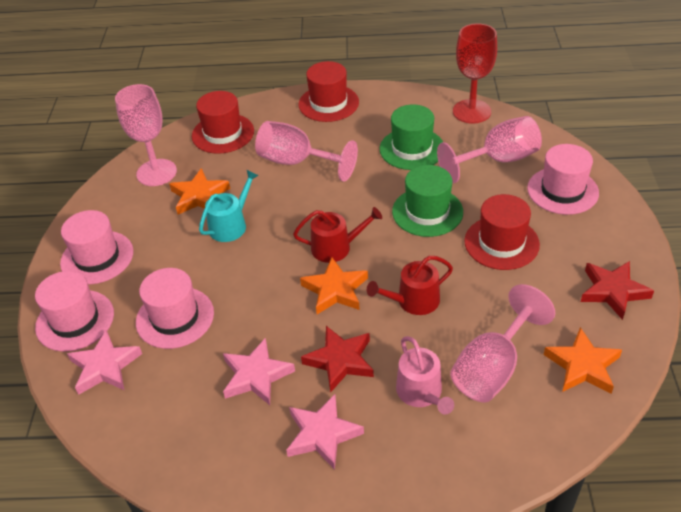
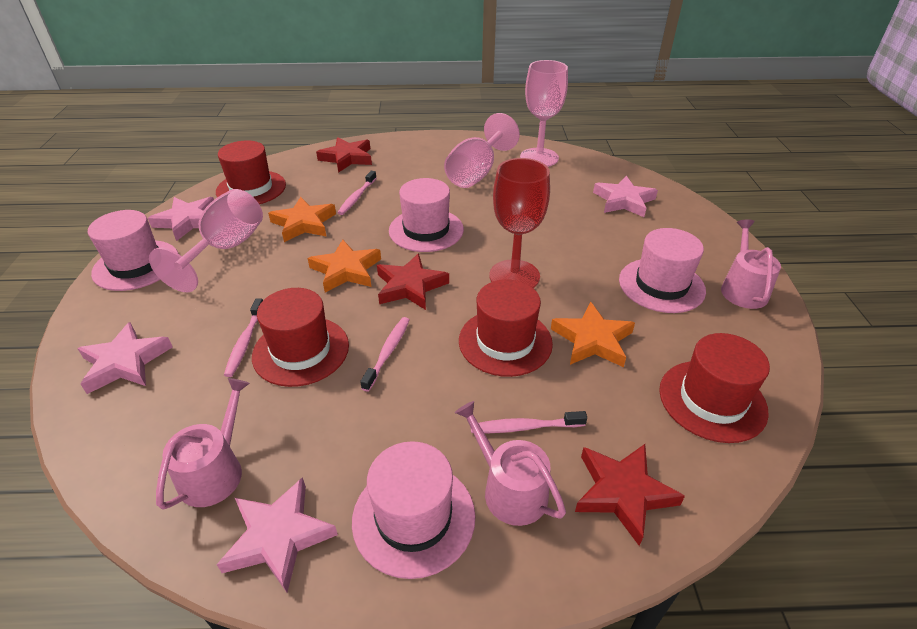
green hat: 2 -> 0
pink goblet: 4 -> 3
pink star: 3 -> 4
pink toothbrush: 0 -> 4
pink watering can: 1 -> 3
red hat: 3 -> 4
red star: 2 -> 3
red watering can: 2 -> 0
turquoise watering can: 1 -> 0

